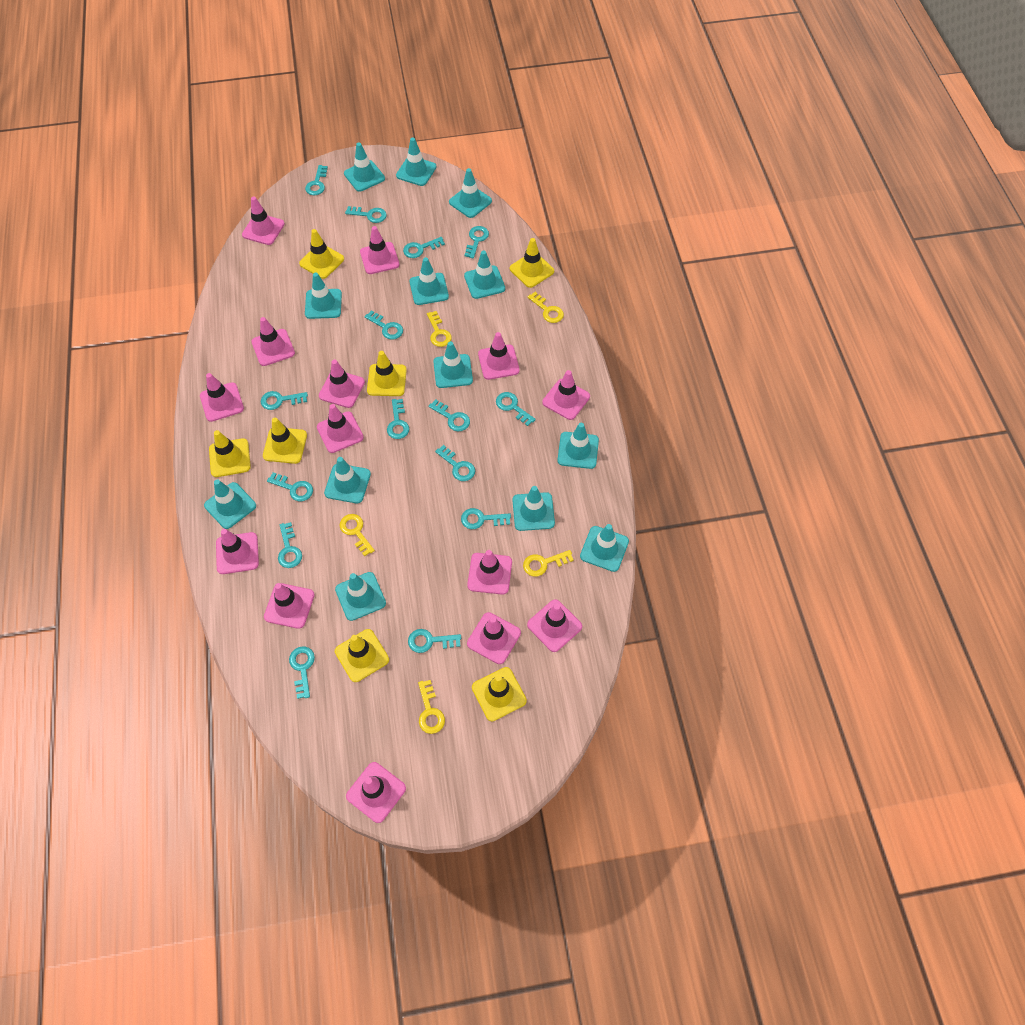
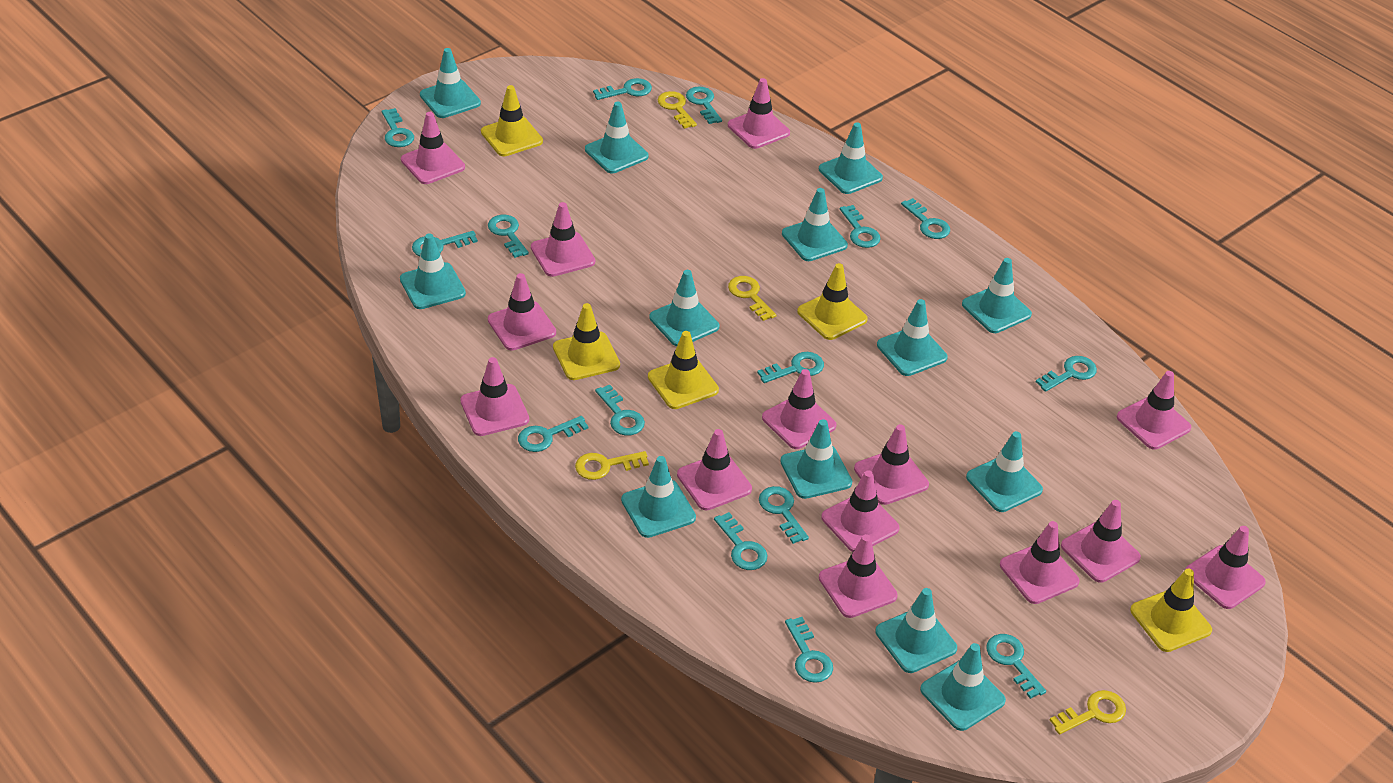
yellow key: 5 -> 4
yellow traffic cone: 7 -> 5

